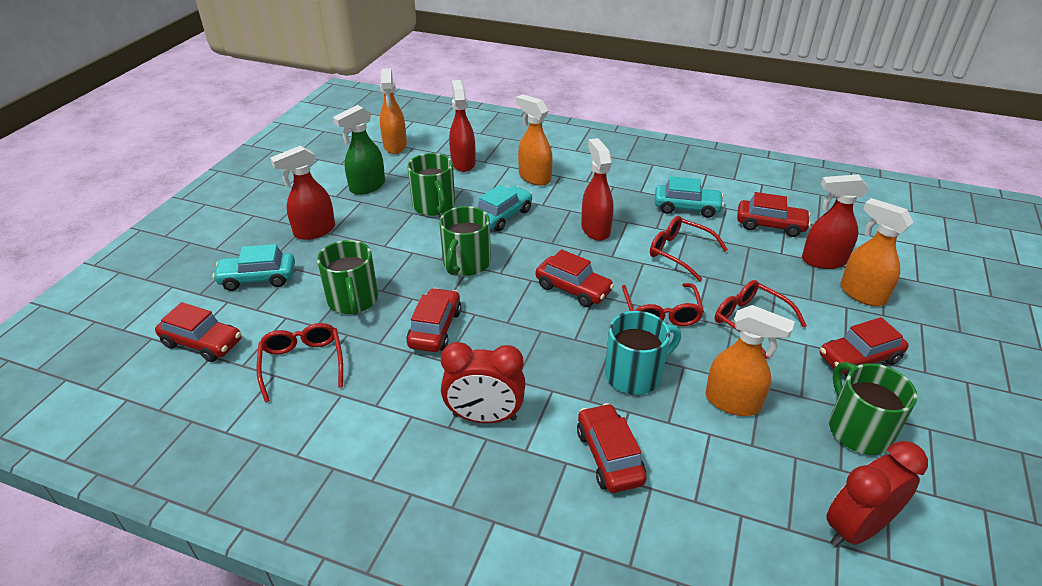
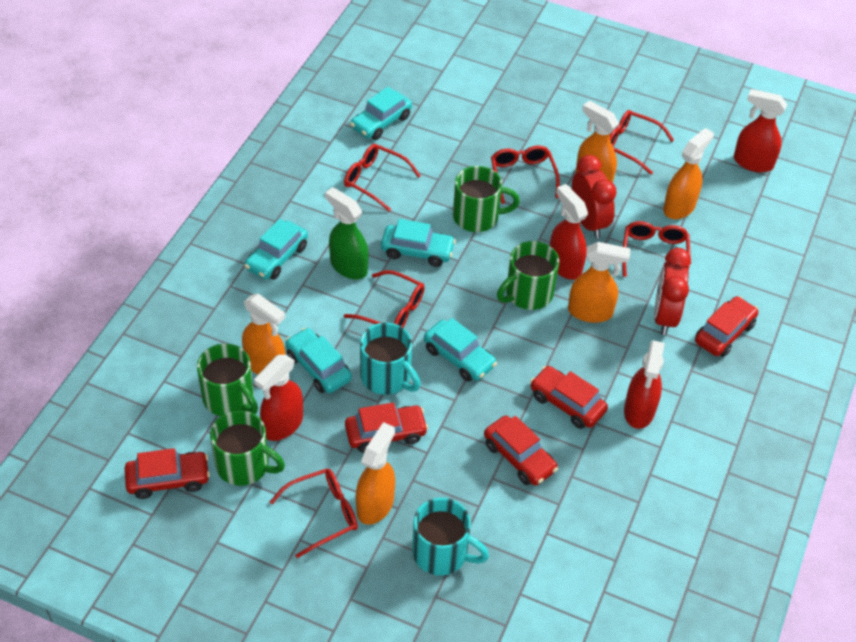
orange spray bottle: 4 -> 5
red car: 6 -> 5
red glasses: 4 -> 6
turquoise car: 3 -> 5
turquoise mug: 1 -> 2

